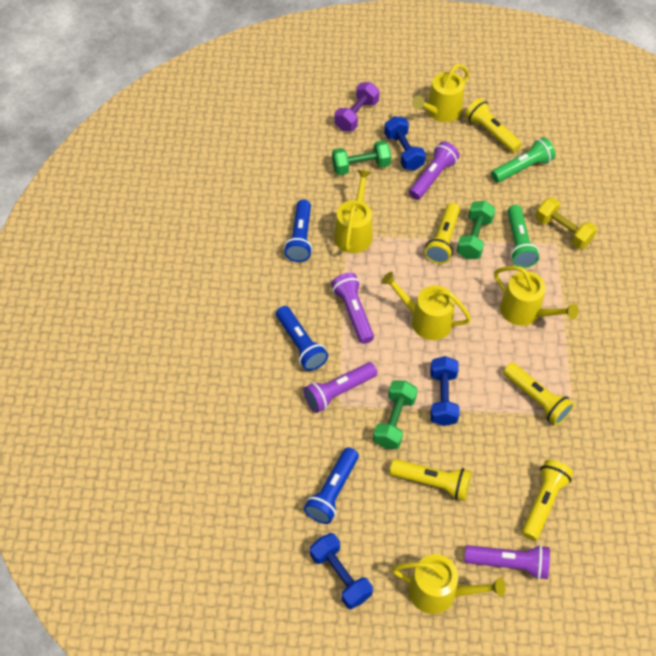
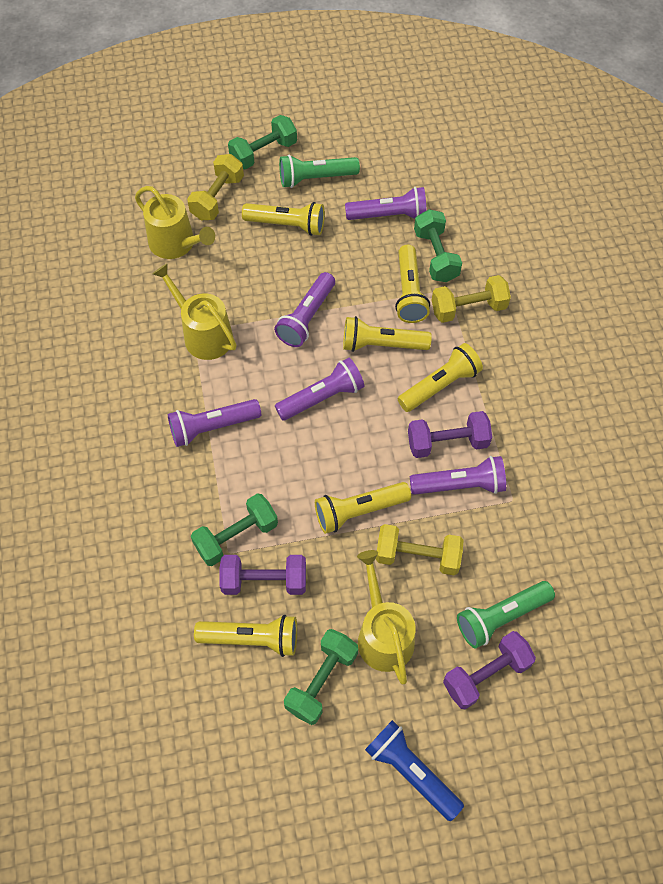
blue dumbbell: 3 -> 0
blue flashlight: 3 -> 1
green dumbbell: 3 -> 4
purple dumbbell: 1 -> 3
purple flashlight: 4 -> 5
yellow dumbbell: 1 -> 3
yellow flashlight: 5 -> 6
yellow watering can: 5 -> 3

